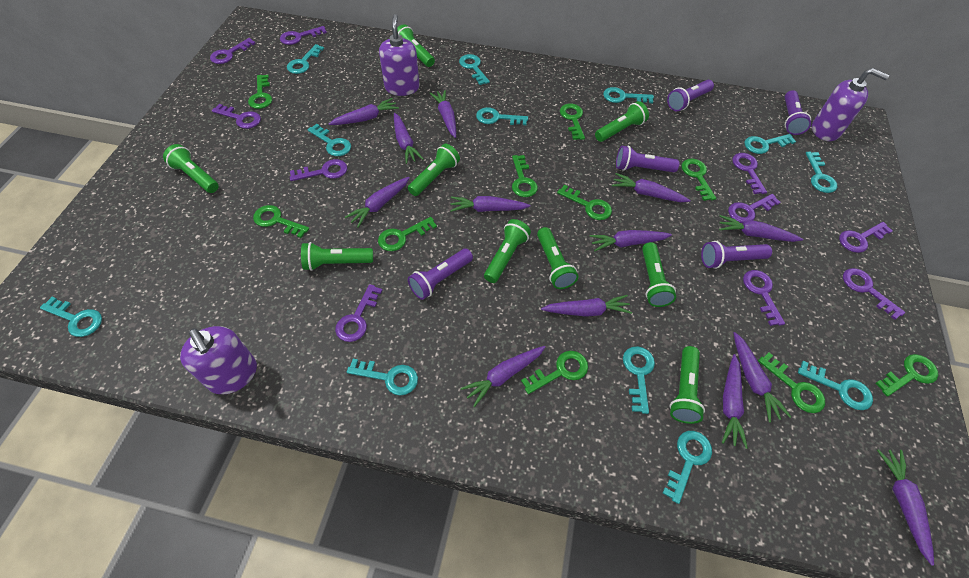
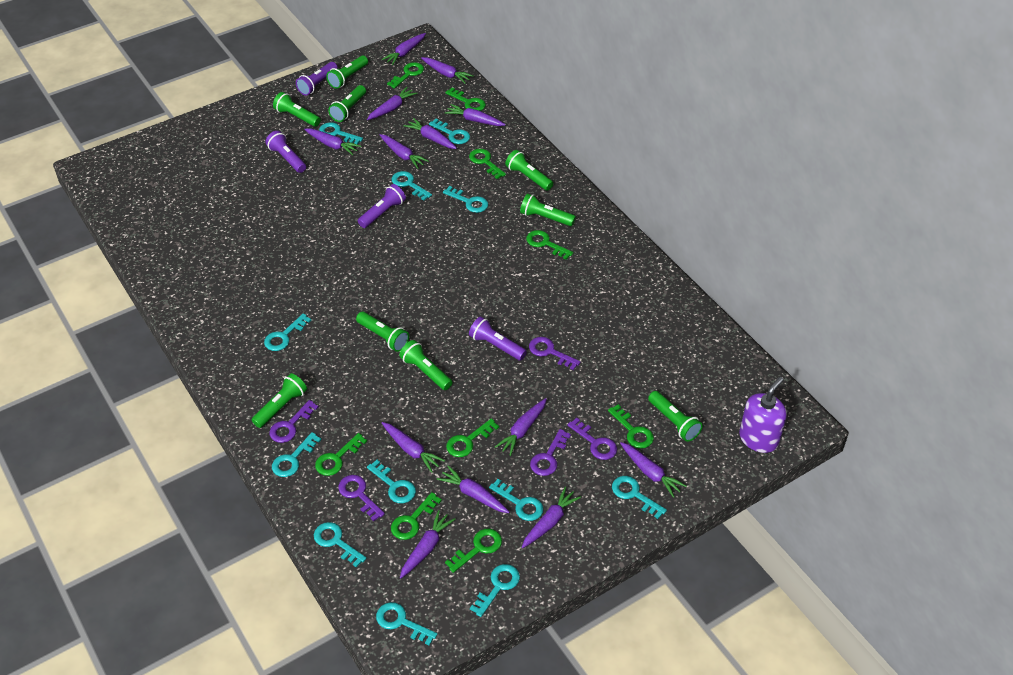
green key: 10 -> 9
purple flashlight: 5 -> 4
purple key: 10 -> 5
purple soap dispenser: 3 -> 1

